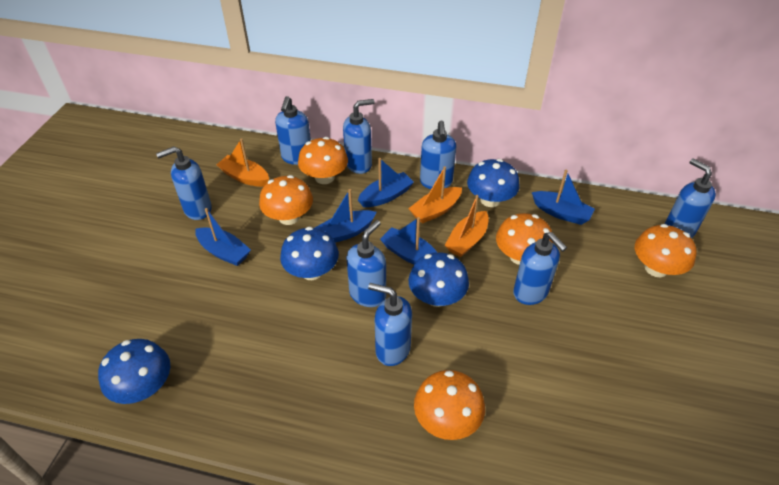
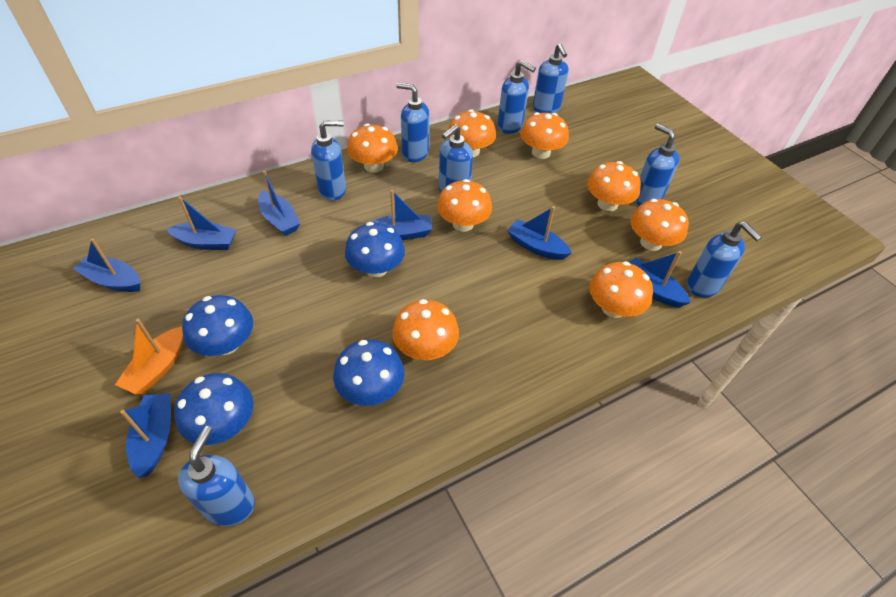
blue boat: 5 -> 7
orange boat: 3 -> 1
orange mushroom: 5 -> 8

